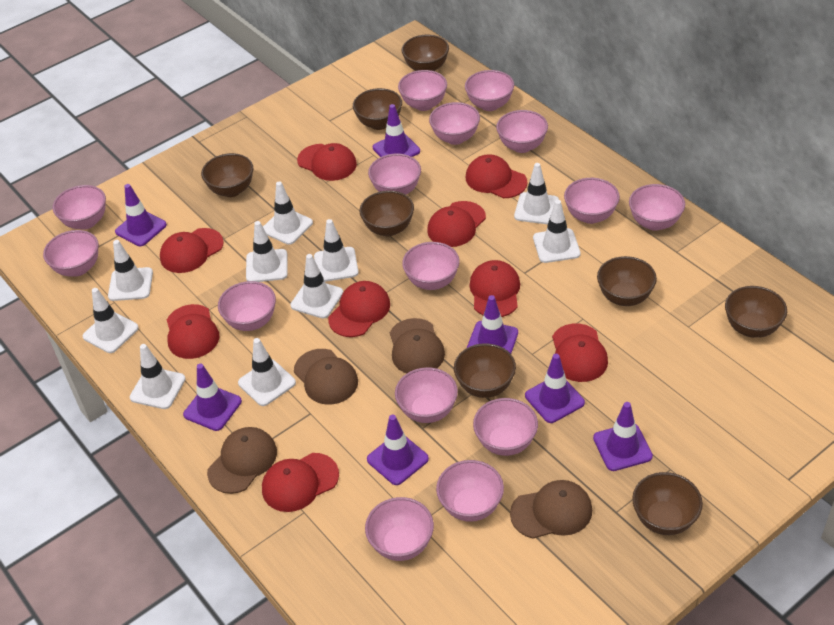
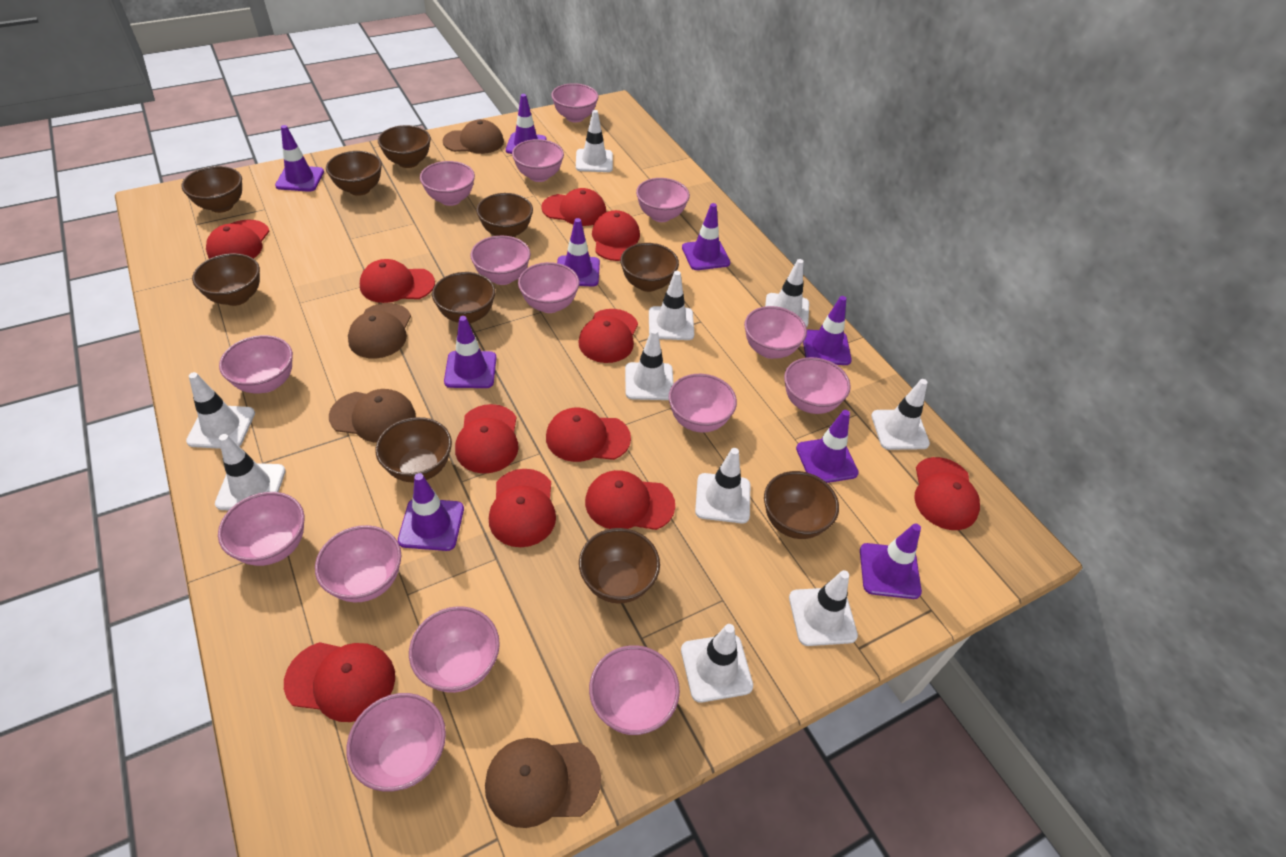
brown bowl: 8 -> 10
purple traffic cone: 7 -> 9
red cap: 9 -> 11

